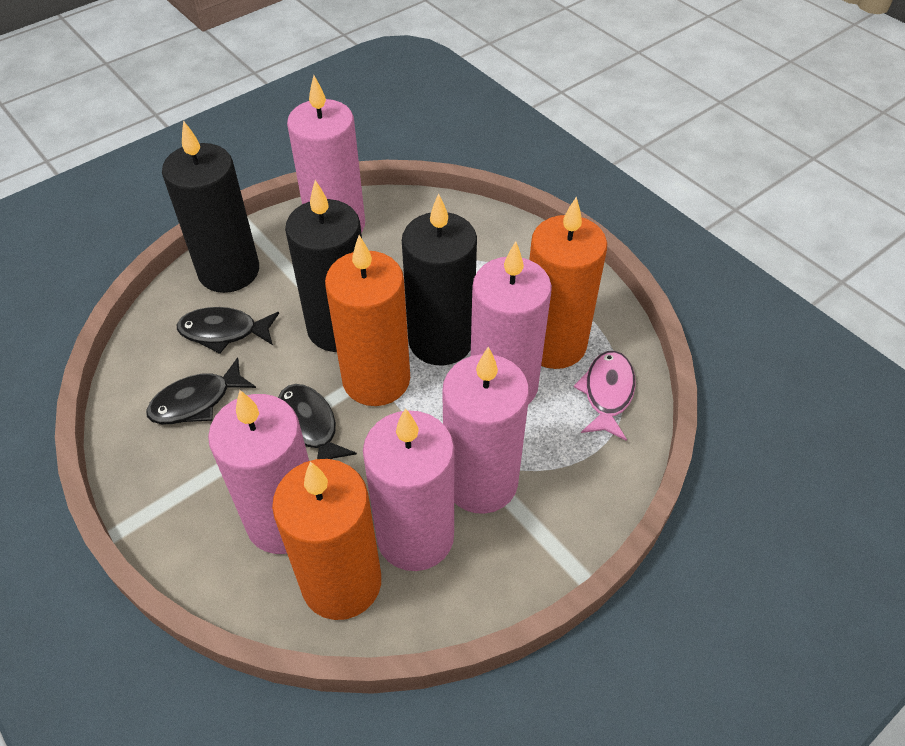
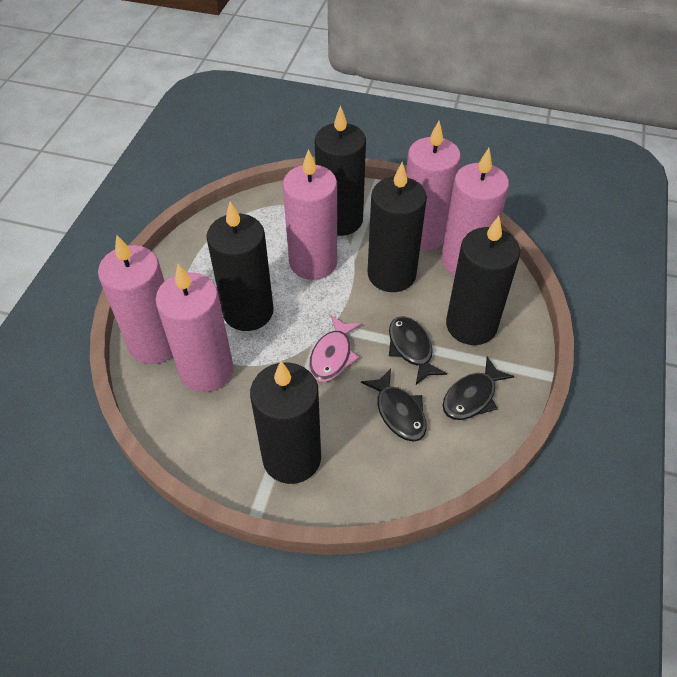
black candle: 3 -> 5
orange candle: 3 -> 0

